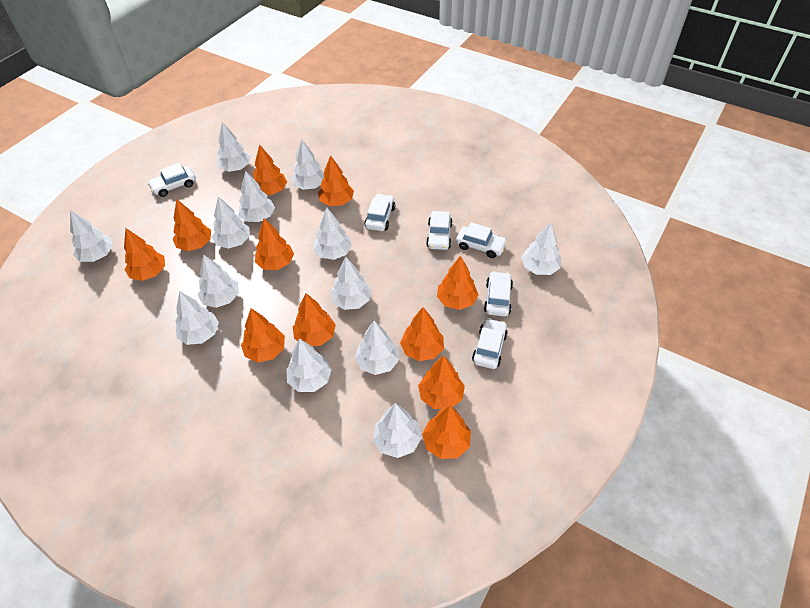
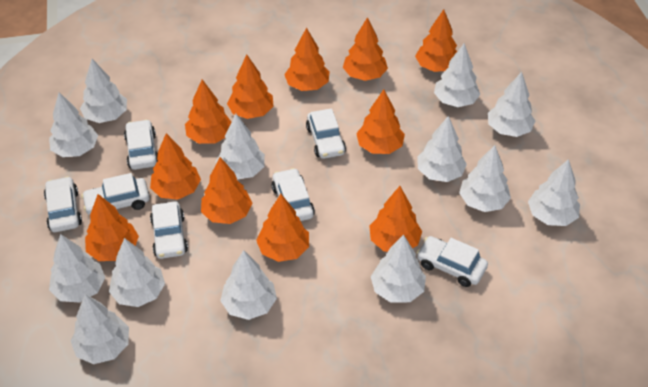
white car: 6 -> 7

